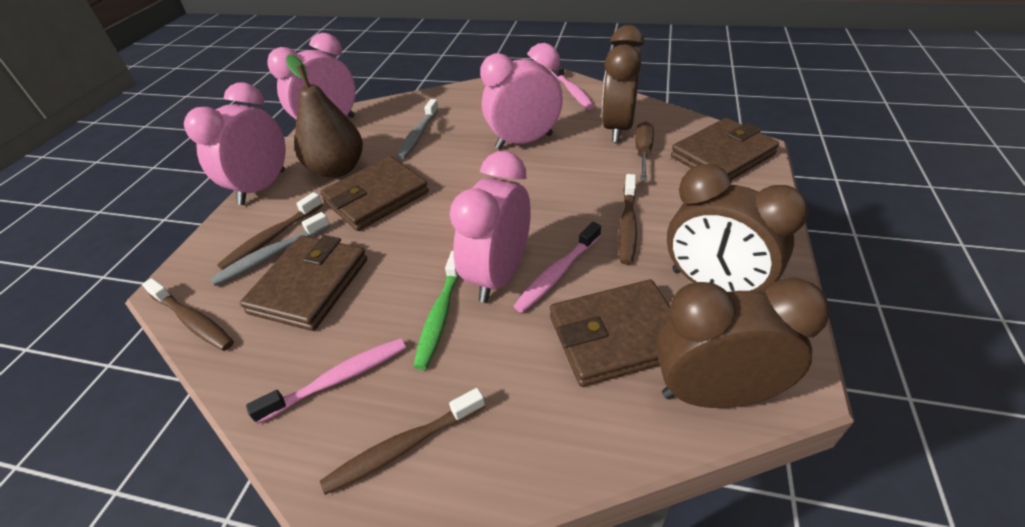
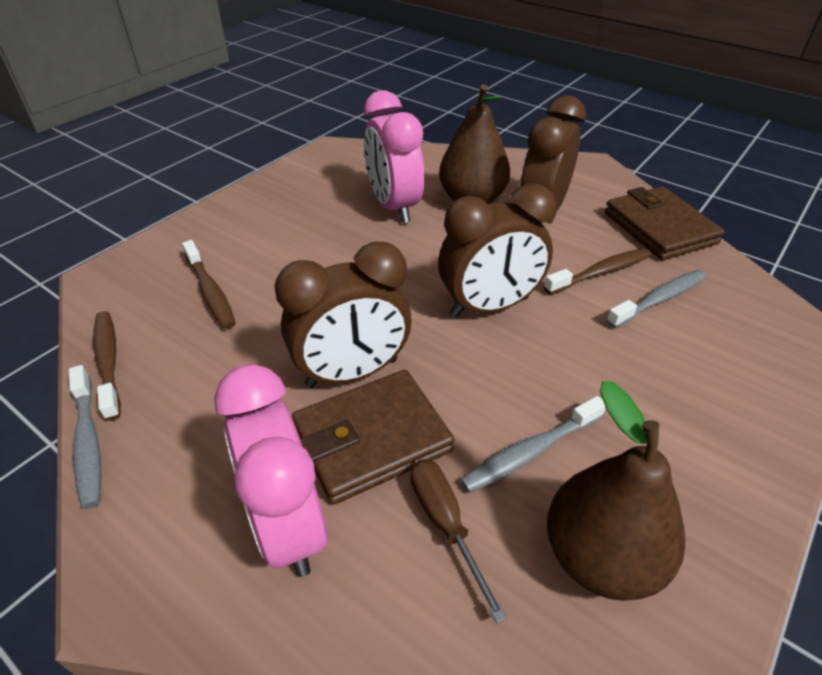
brown pear: 1 -> 2
brown toothbrush: 4 -> 3
brown wallet: 4 -> 2
green toothbrush: 1 -> 0
grey toothbrush: 2 -> 3
pink clock: 4 -> 2
pink toothbrush: 3 -> 0

